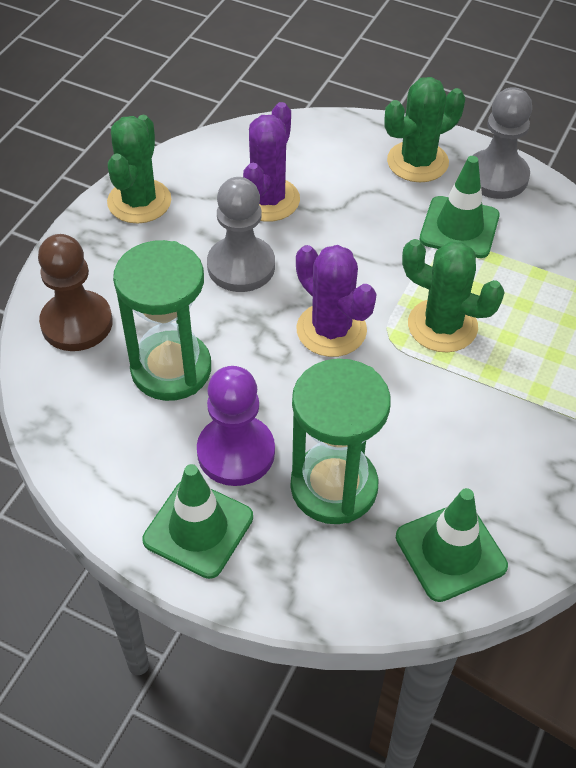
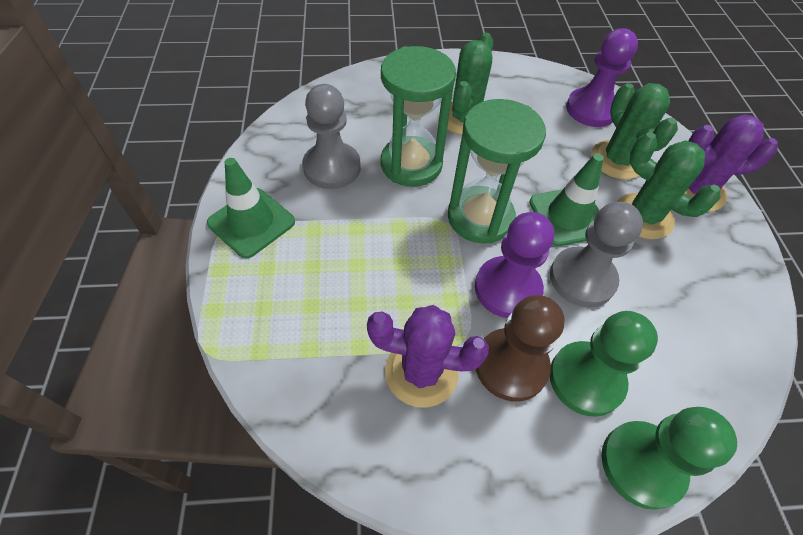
green pawn: 0 -> 2
green traffic cone: 3 -> 2
purple pawn: 1 -> 2

